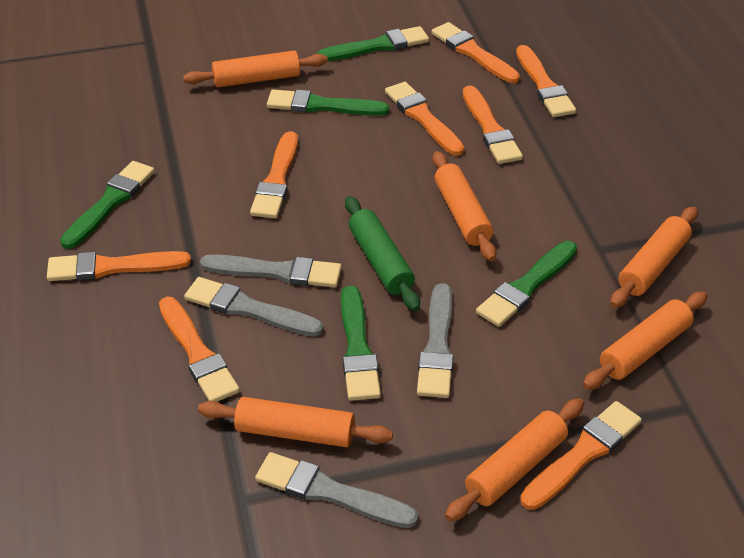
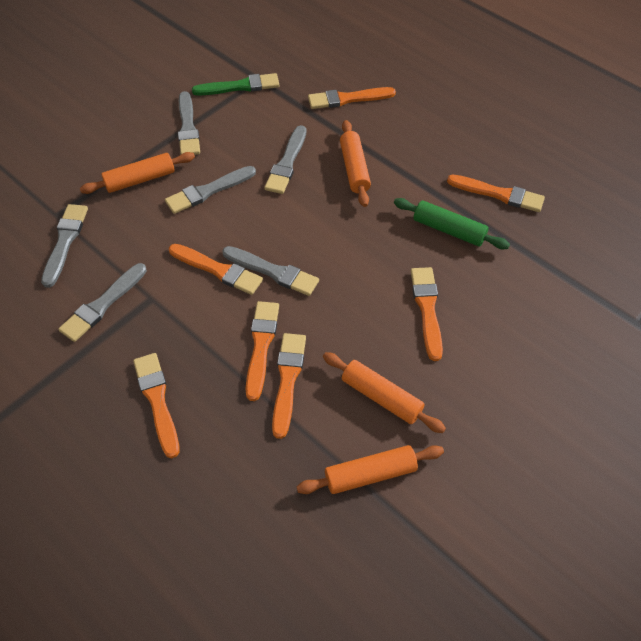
green brush: 5 -> 1
grey brush: 4 -> 6
orange brush: 8 -> 7
orange rolling pin: 6 -> 4

